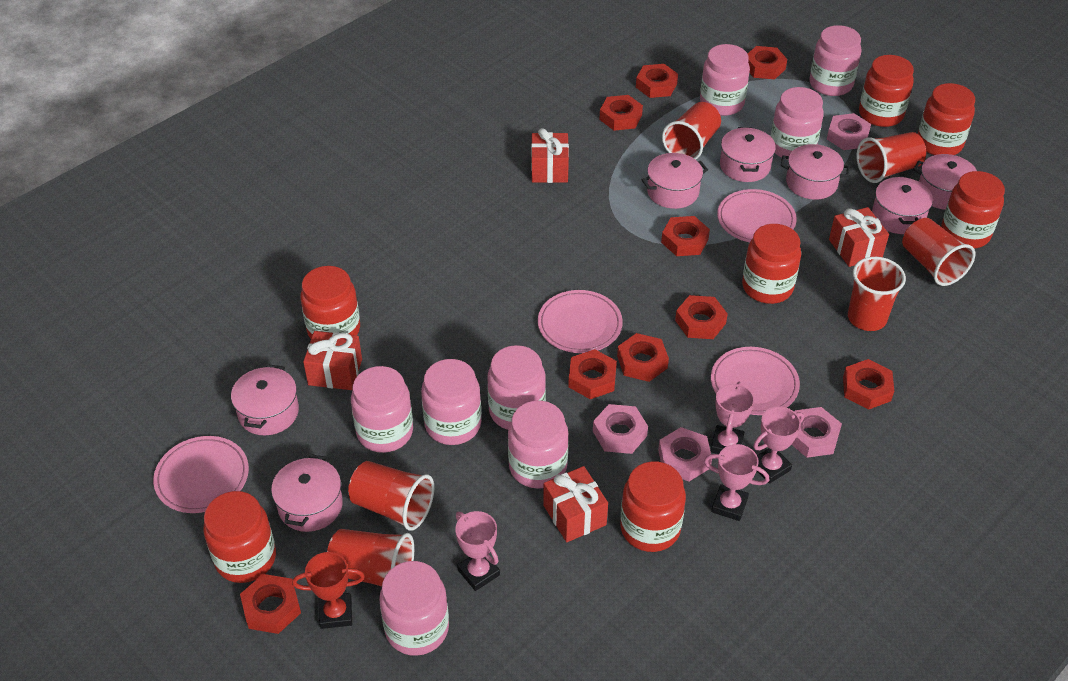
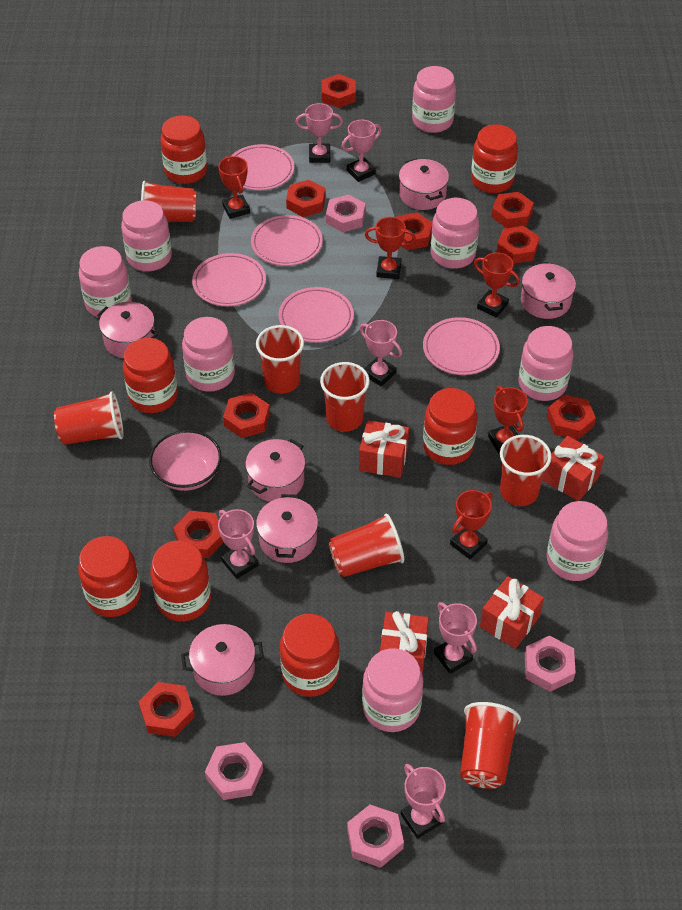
pink bowl: 0 -> 1
pink plate: 4 -> 5
pink pot: 7 -> 6
pink trophy: 4 -> 6
red cup: 6 -> 7
red trophy: 1 -> 5

